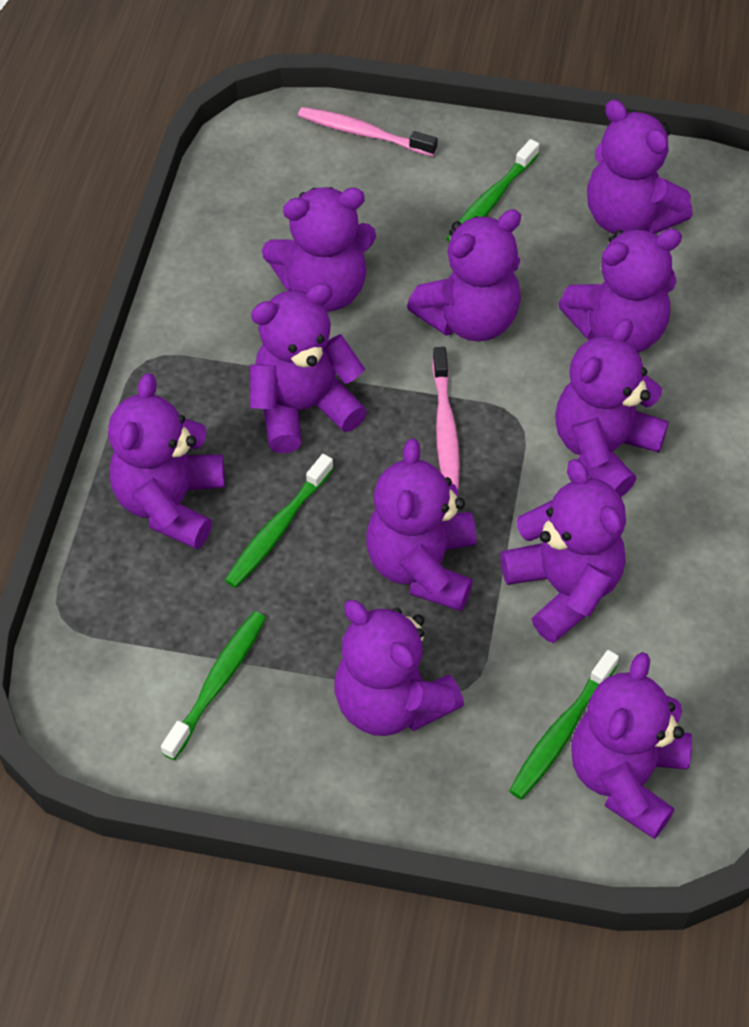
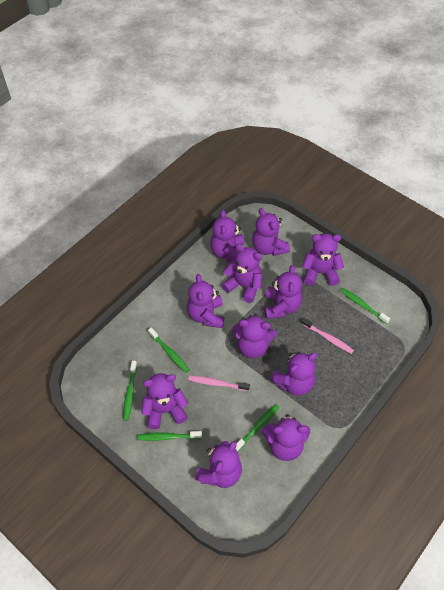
green toothbrush: 4 -> 5

